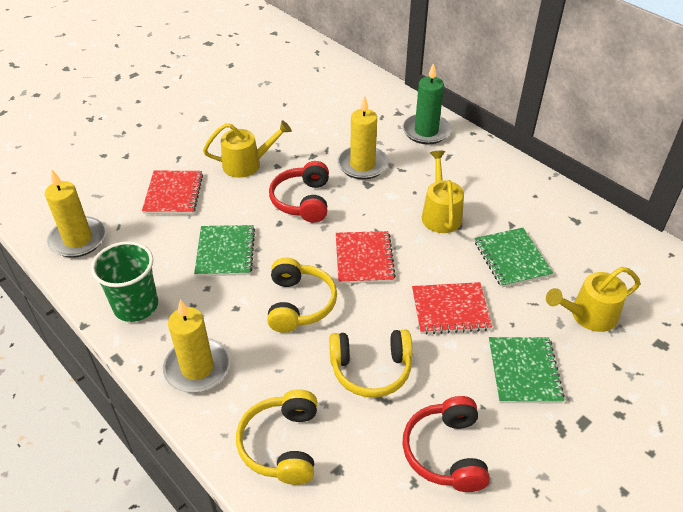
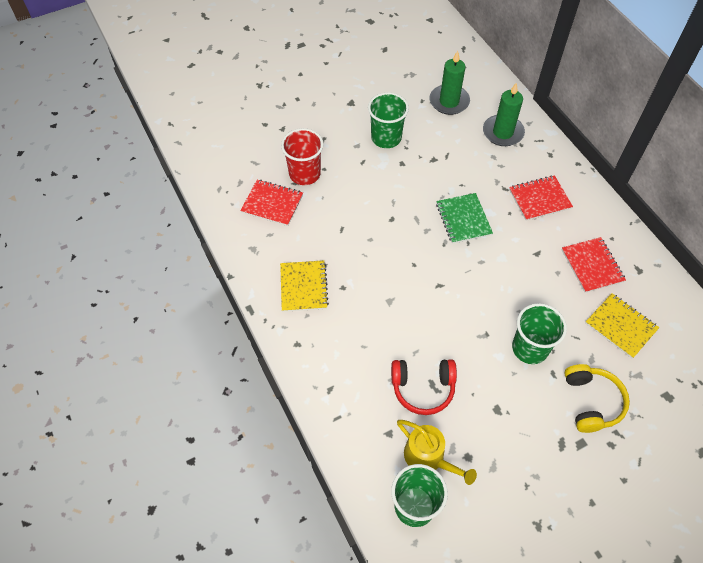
green candle: 1 -> 2
green cup: 1 -> 3
green notebook: 3 -> 1
red cup: 0 -> 1
red headphones: 2 -> 1
yellow candle: 3 -> 0
yellow headphones: 3 -> 1
yellow notebook: 0 -> 2
yellow watering can: 3 -> 1

